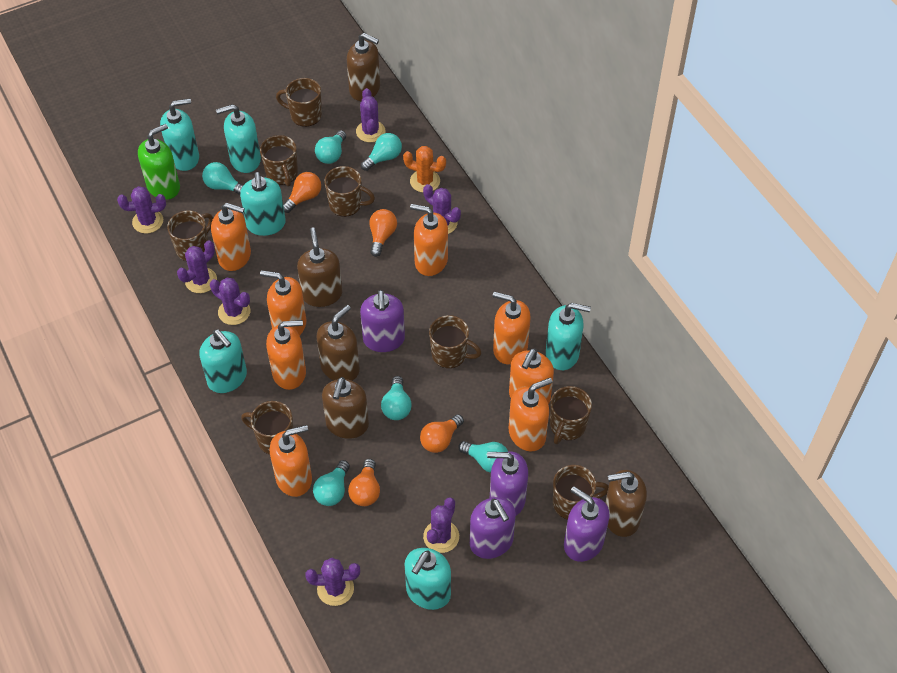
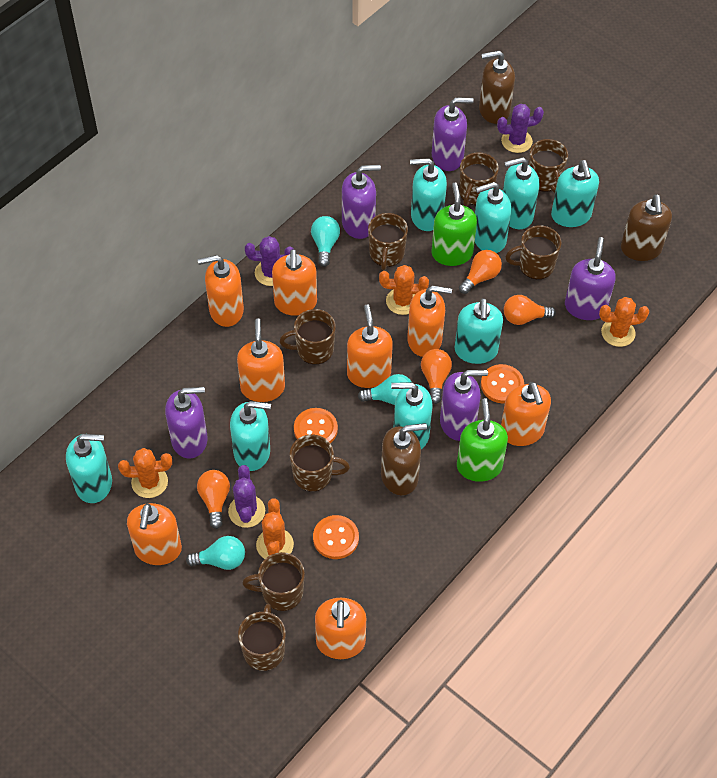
brown soap dispenser: 5 -> 3
green soap dispenser: 1 -> 2
orange button: 0 -> 3
orange cactus: 1 -> 4
purple cactus: 7 -> 3
purple soap dispenser: 4 -> 5
turquoise light bulb: 6 -> 3
turquoise soap dispenser: 6 -> 8

